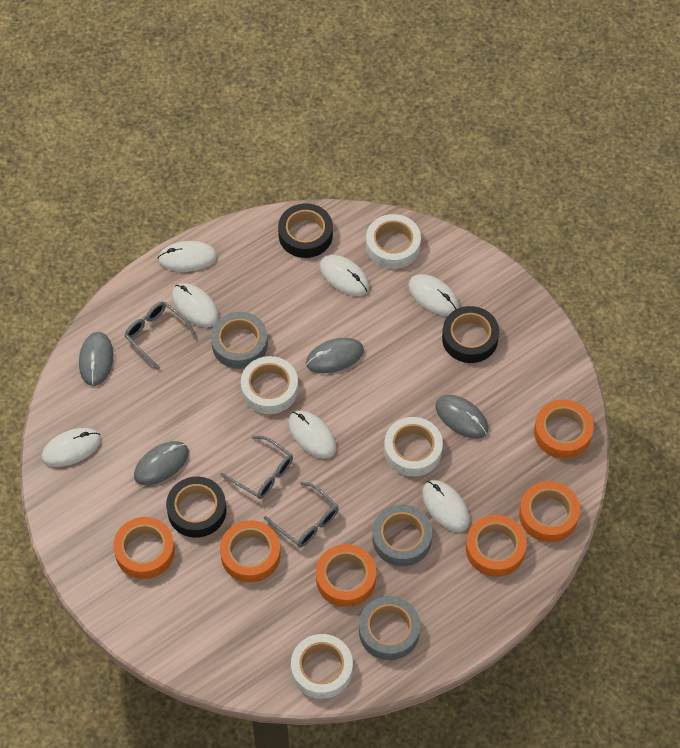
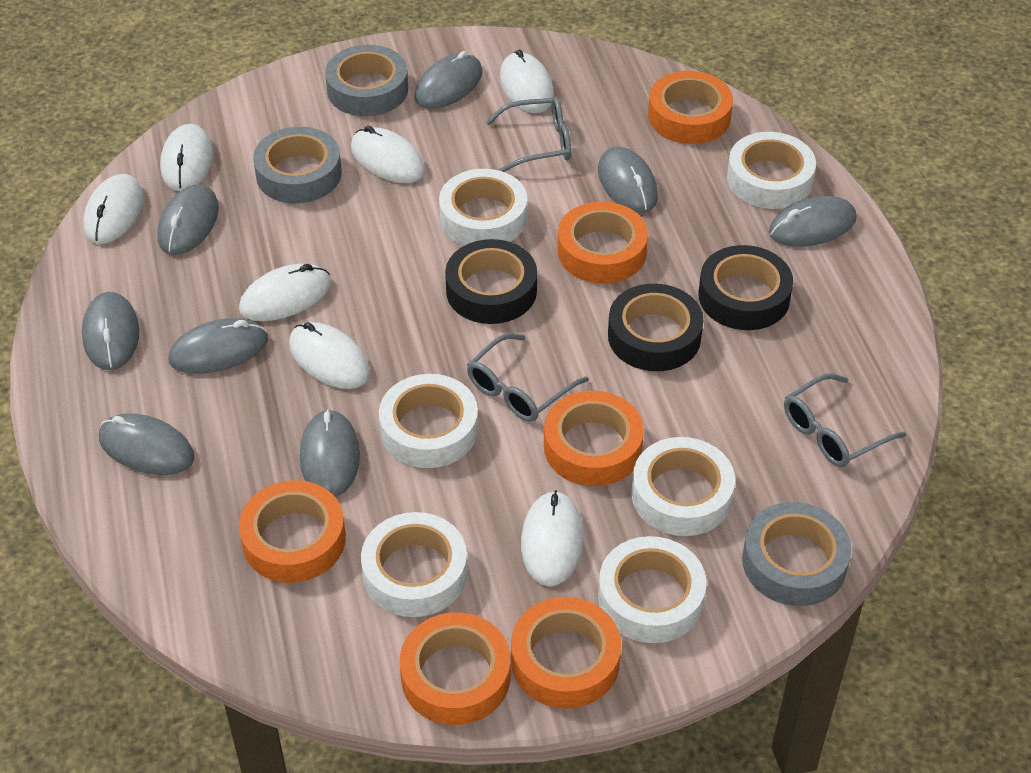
grey mouse: 4 -> 8
white tape: 4 -> 6

